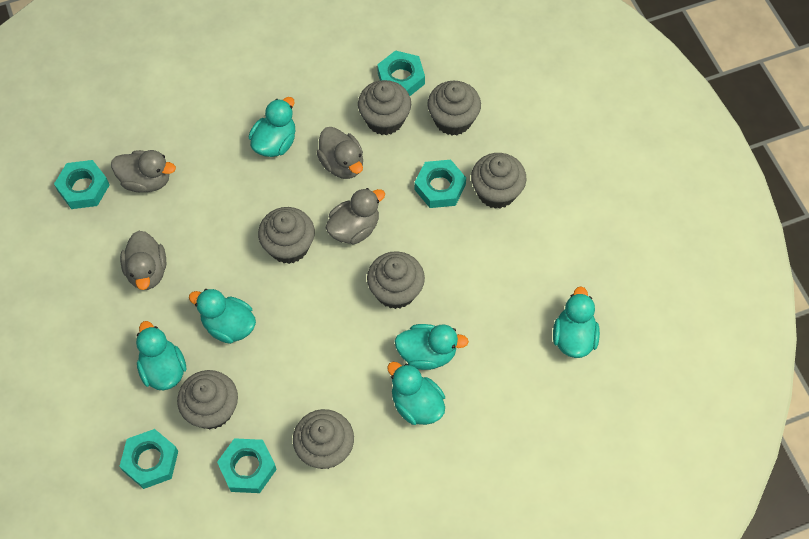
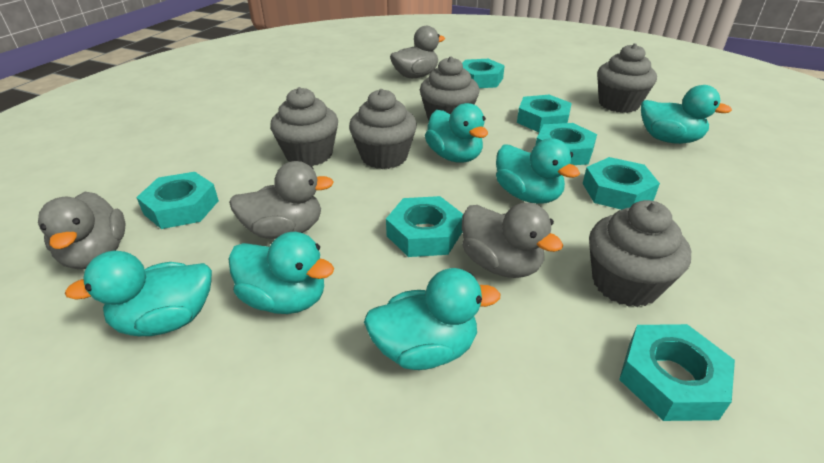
grey cupcake: 7 -> 5
turquoise nut: 5 -> 7

